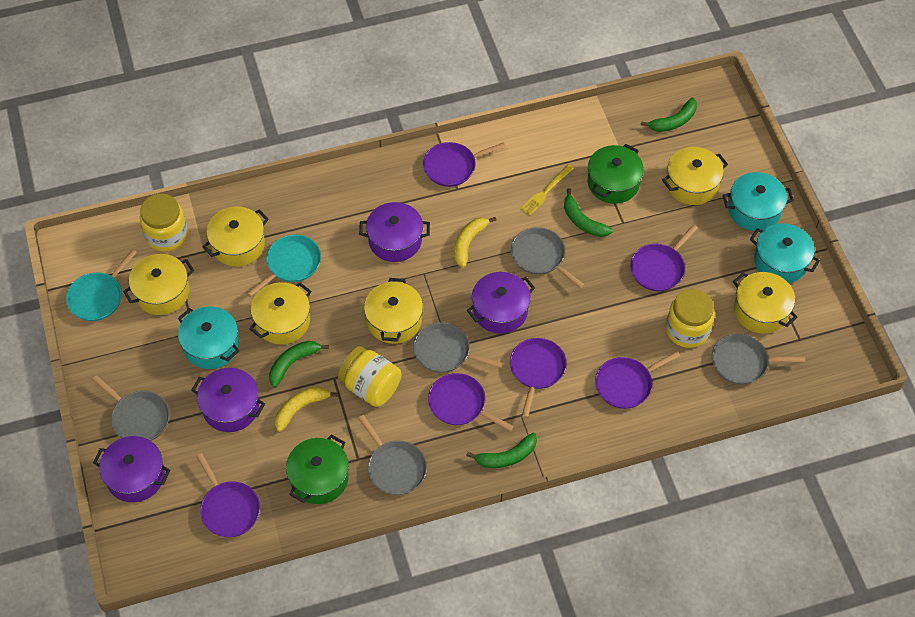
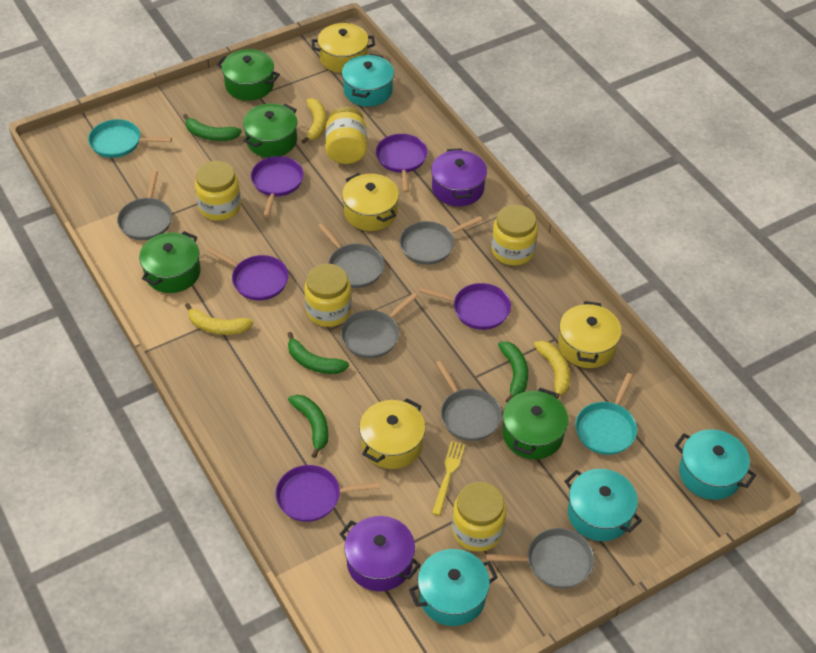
green pot: 2 -> 4
grey pan: 5 -> 6
purple pan: 6 -> 5
purple pot: 4 -> 2
turquoise pot: 3 -> 4
yellow banana: 2 -> 3
yellow jar: 3 -> 5
yellow pot: 6 -> 4

